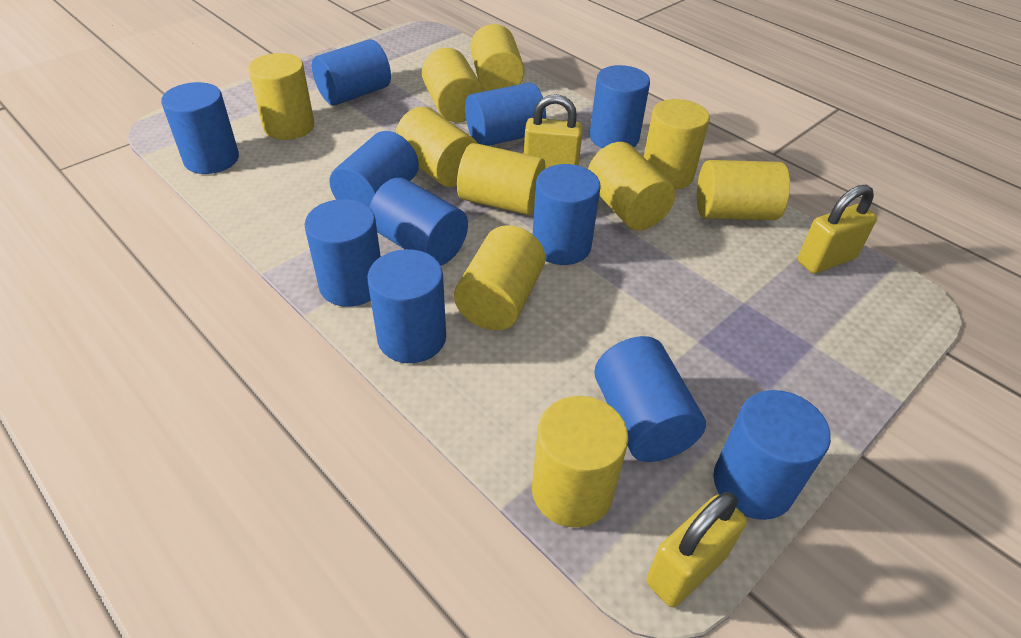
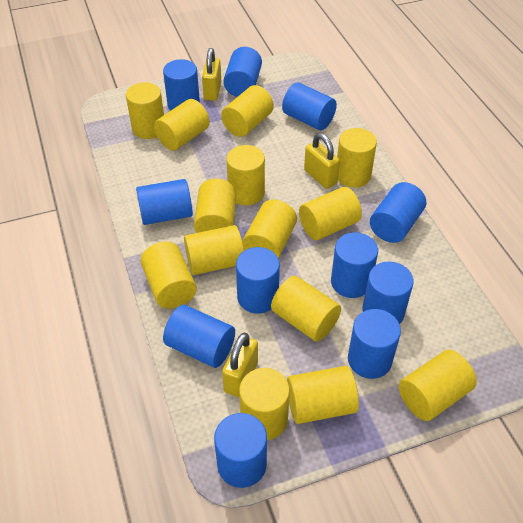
yellow cylinder: 10 -> 14

